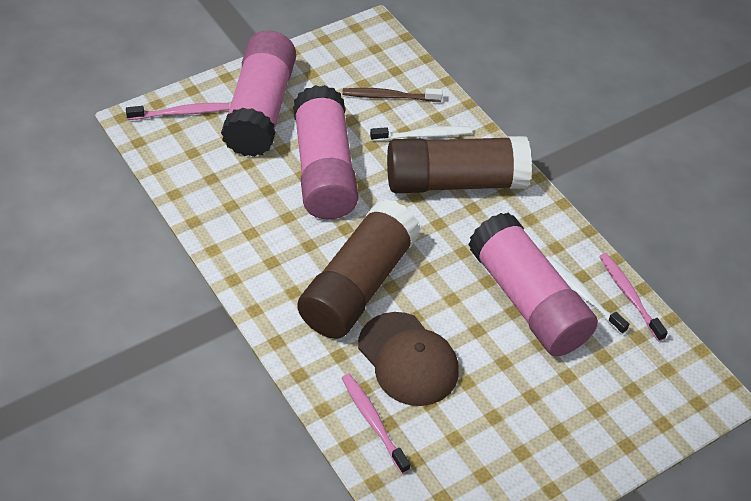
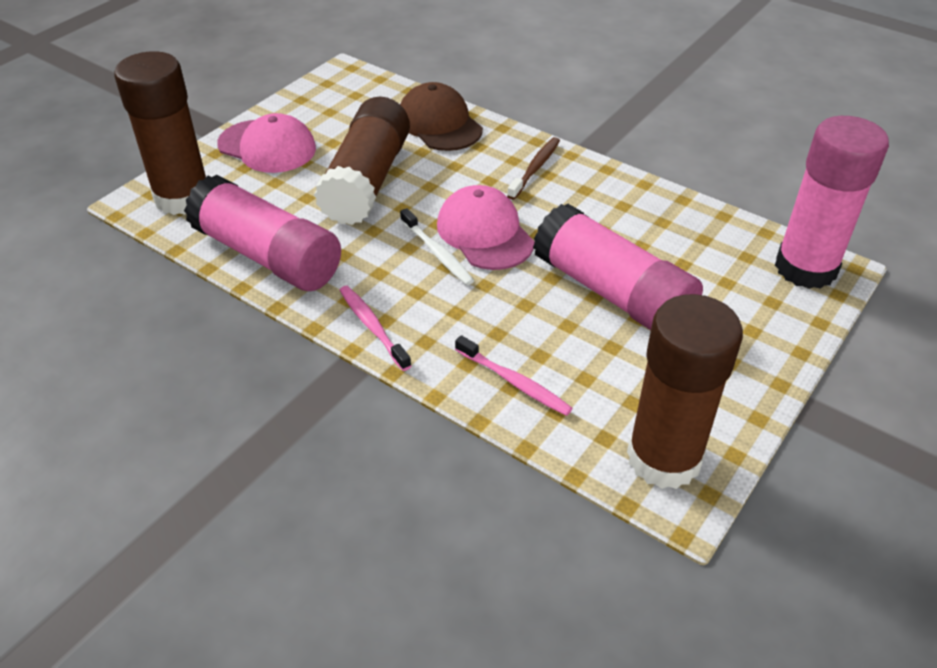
brown glue stick: 2 -> 3
pink cap: 0 -> 2
pink toothbrush: 3 -> 2
white toothbrush: 2 -> 1

